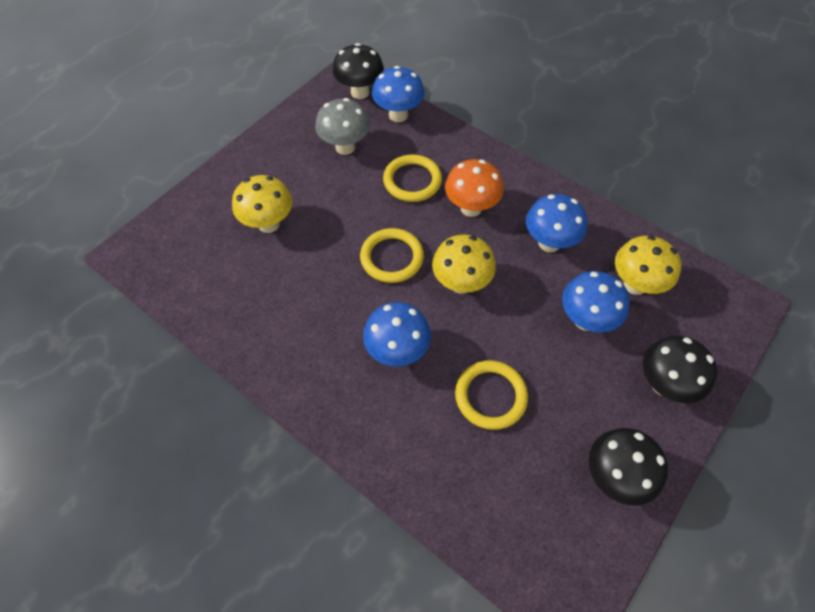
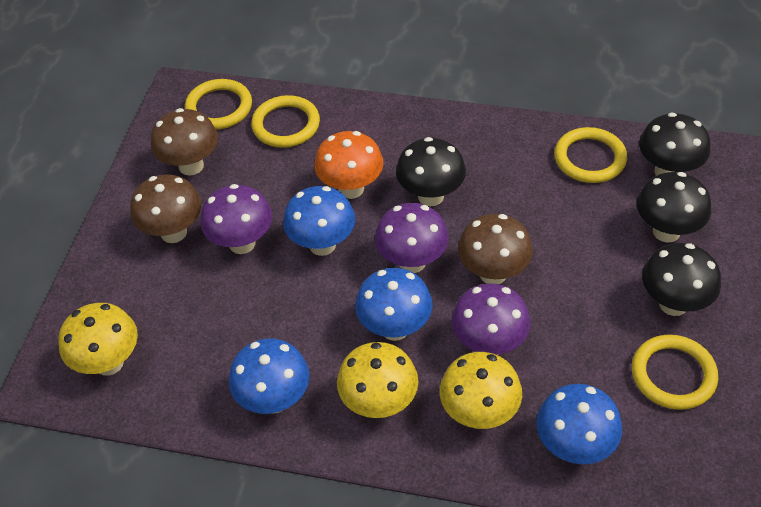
black mushroom: 3 -> 4
brown mushroom: 0 -> 3
grey mushroom: 1 -> 0
purple mushroom: 0 -> 3
yellow ring: 3 -> 4

